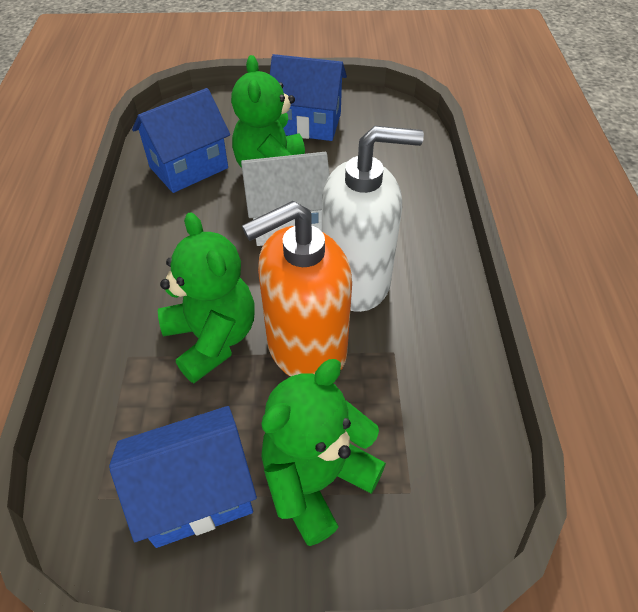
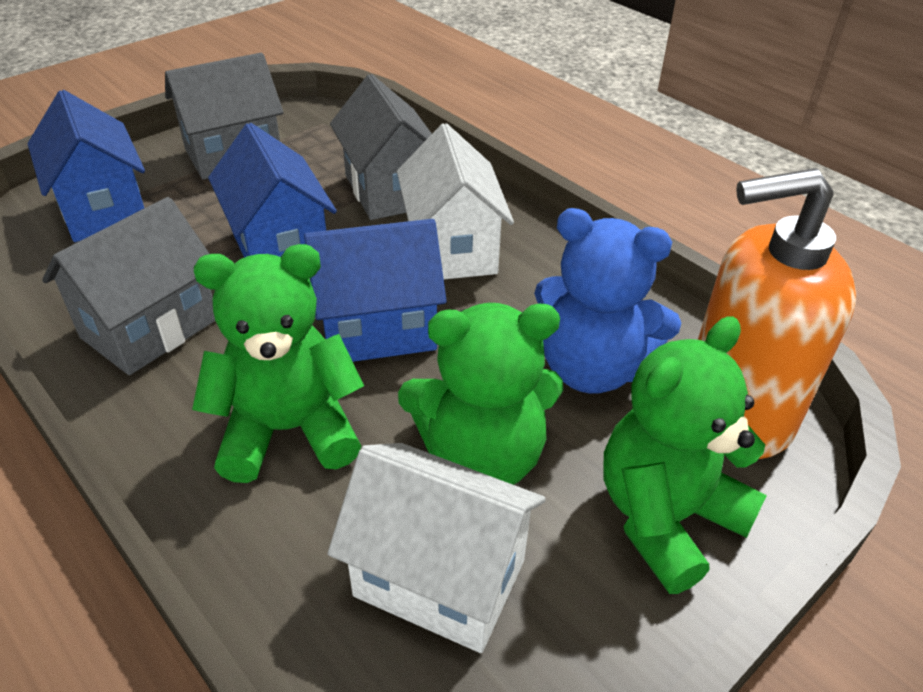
blue teddy bear: 0 -> 1
grey house: 0 -> 3
white house: 1 -> 2
white soap dispenser: 1 -> 0

